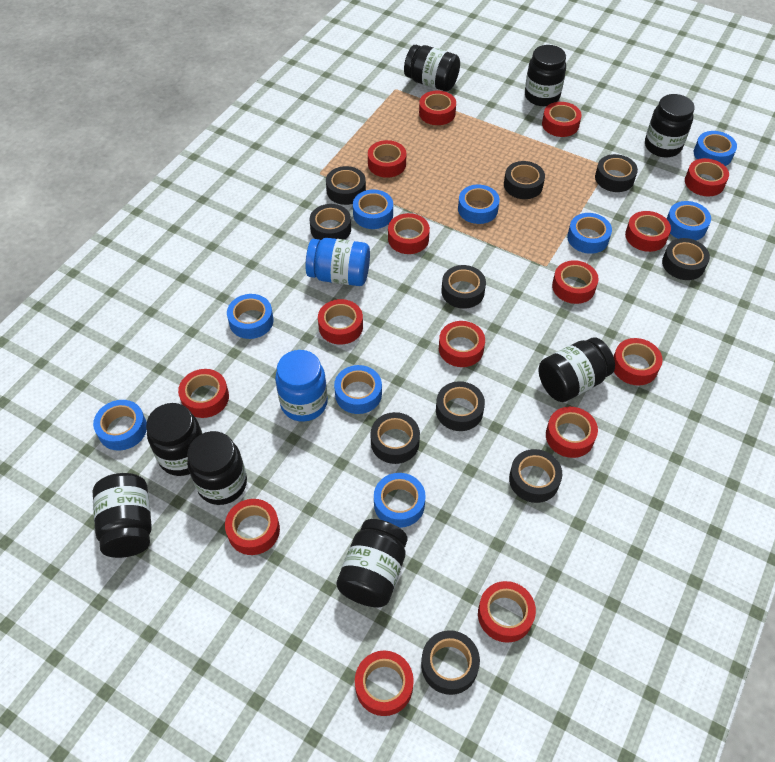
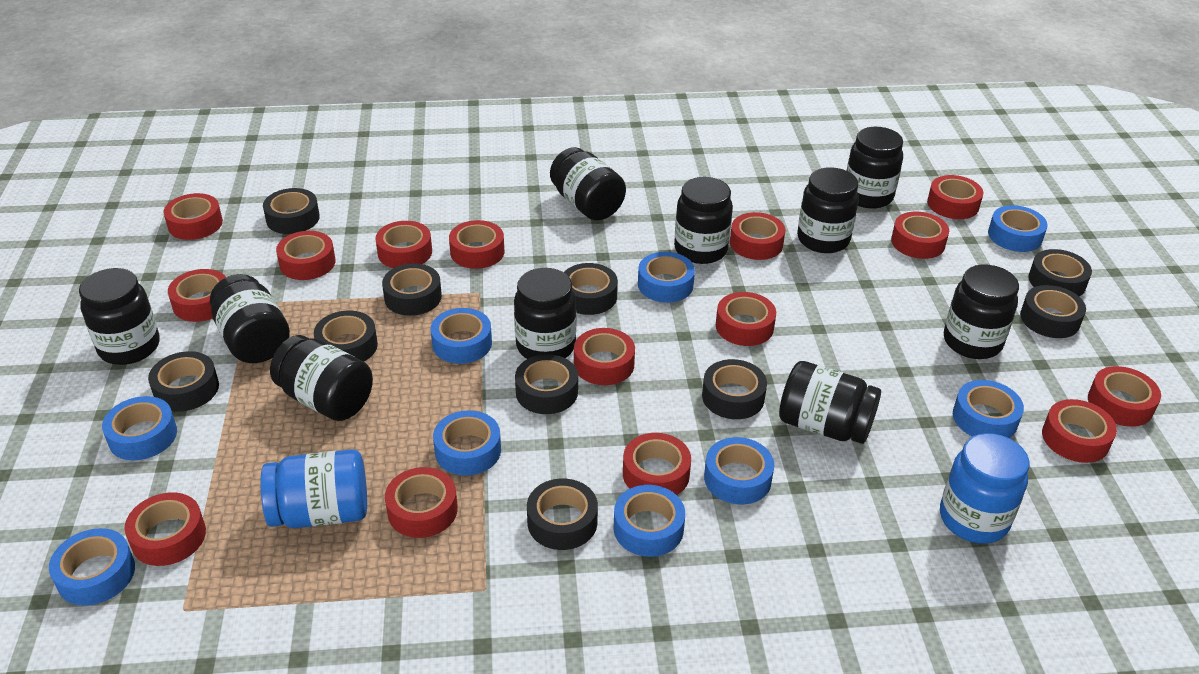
black jar: 8 -> 10

